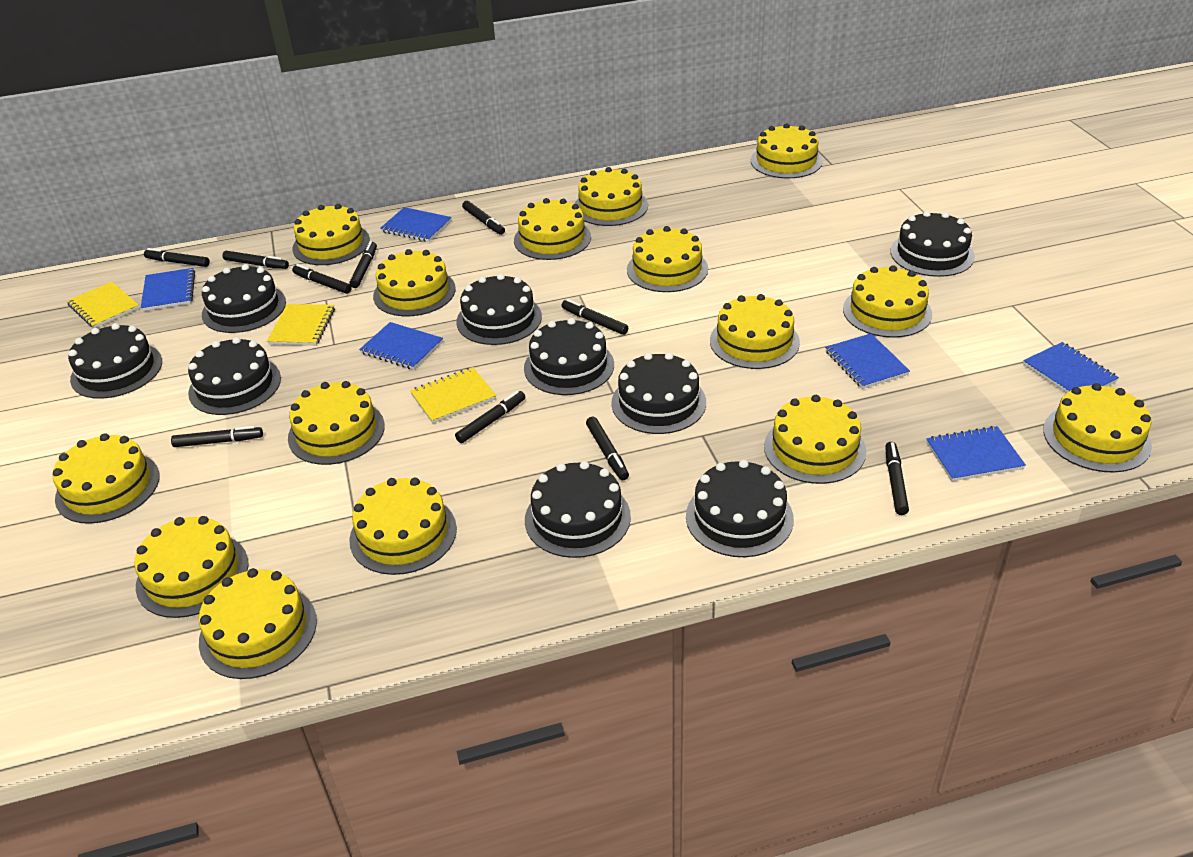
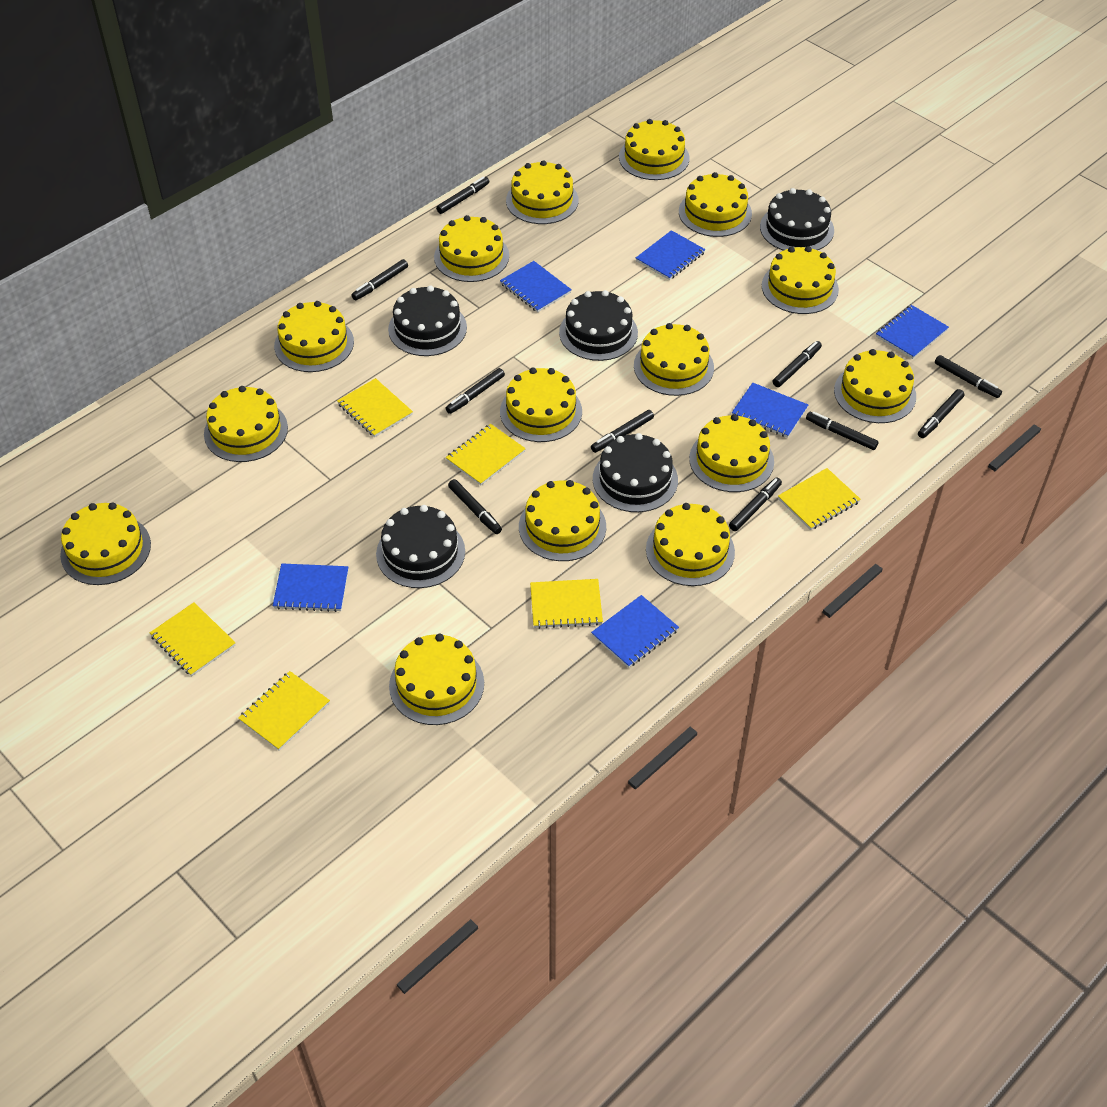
black cake: 9 -> 5
yellow notebook: 3 -> 6

